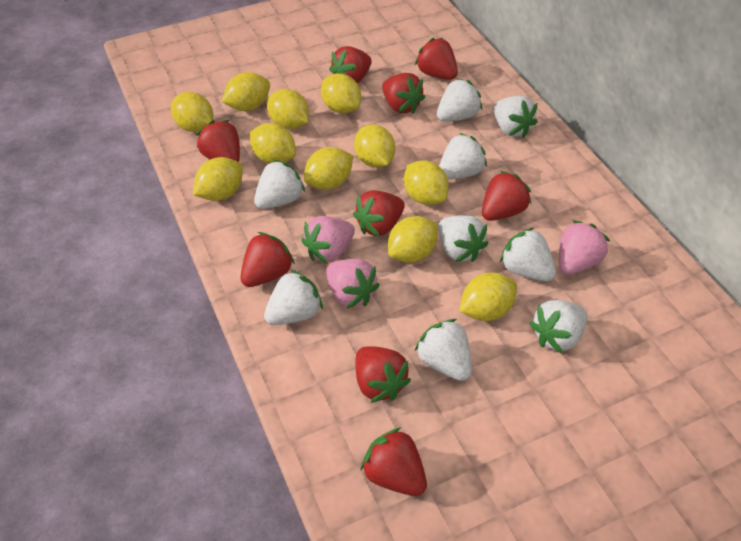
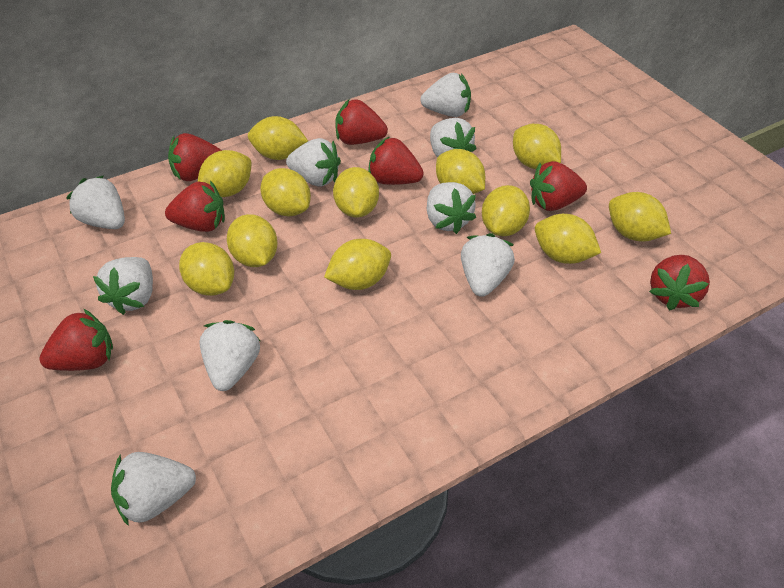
pink strawberry: 3 -> 0
red strawberry: 9 -> 7
yellow lemon: 11 -> 12

